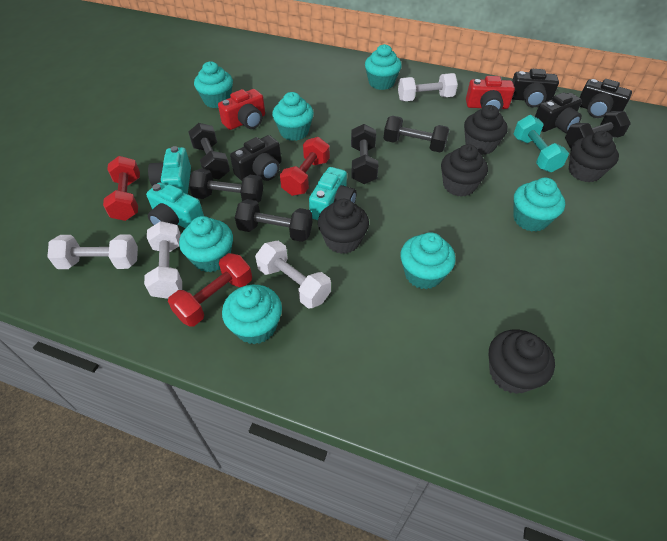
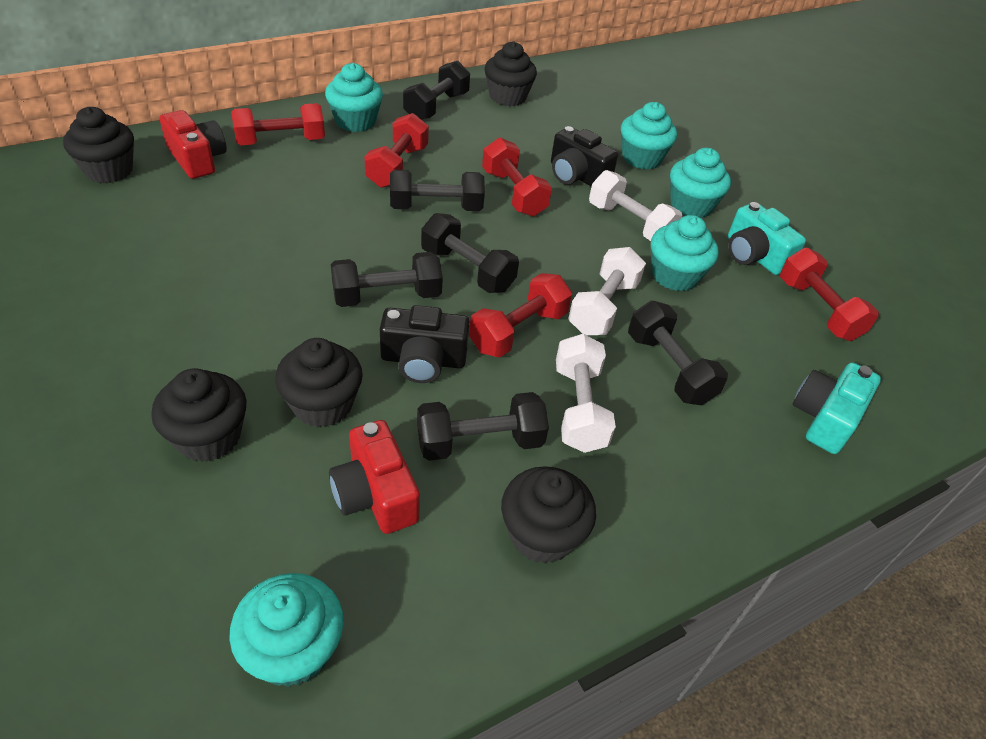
black camera: 4 -> 2
red dumbbell: 3 -> 5
turquoise camera: 3 -> 2
turquoise cupcake: 7 -> 5
turquoise dumbbell: 1 -> 0
white dumbbell: 4 -> 3

